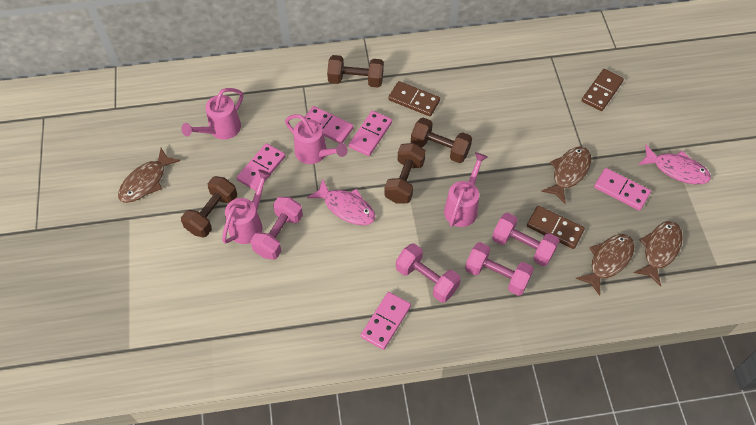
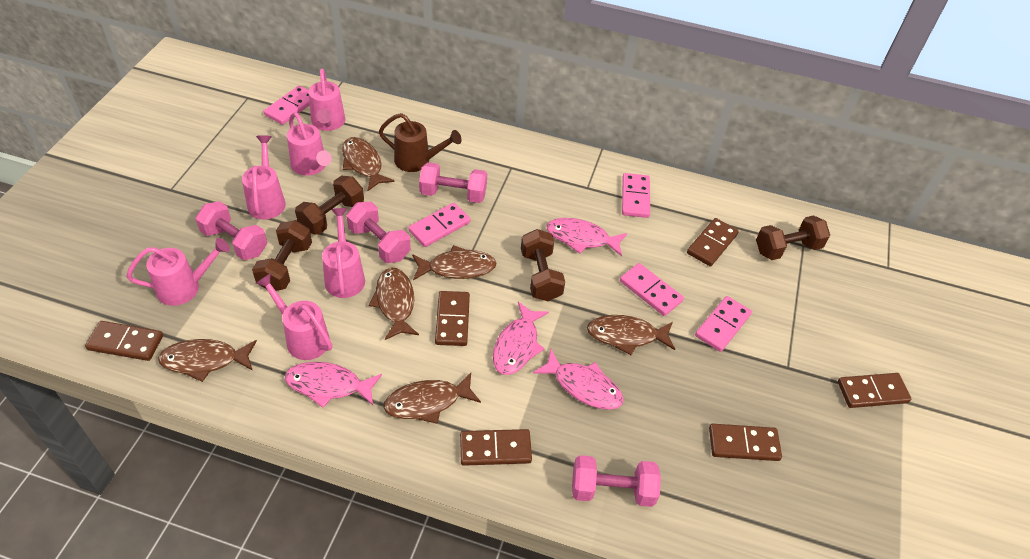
brown domino: 3 -> 6
brown fish: 4 -> 6
brown watering can: 0 -> 1
pink fish: 2 -> 4
pink watering can: 4 -> 6

